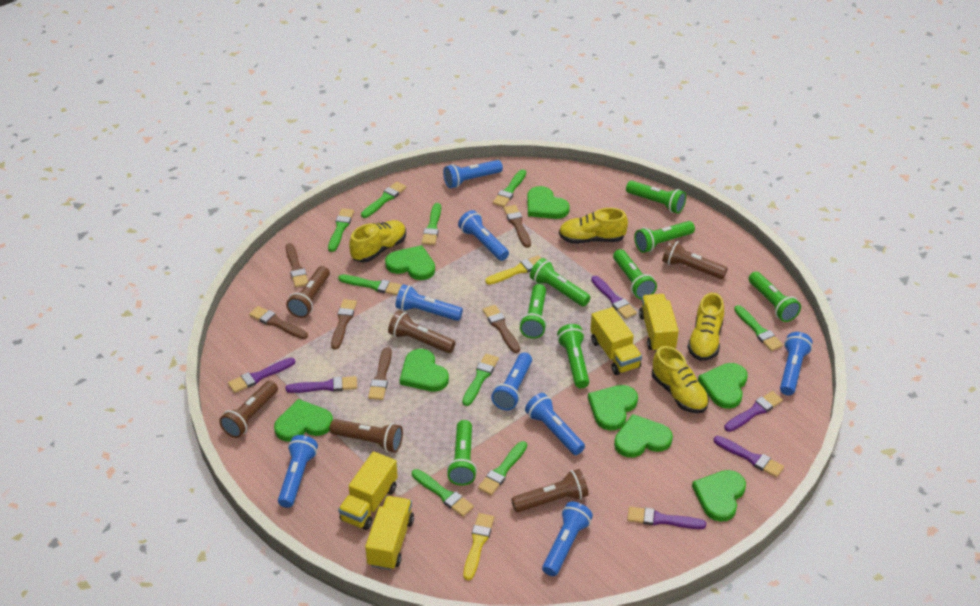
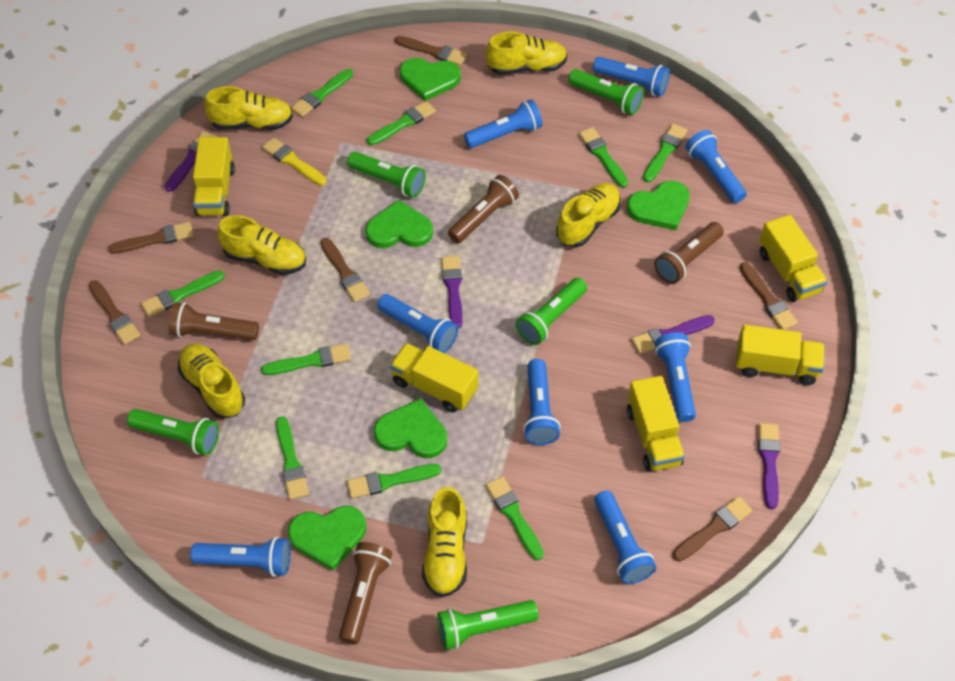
brown flashlight: 6 -> 4
green flashlight: 8 -> 5
green heart: 8 -> 5
purple brush: 6 -> 4
yellow brush: 2 -> 1
yellow shoe: 4 -> 6
yellow truck: 4 -> 5

